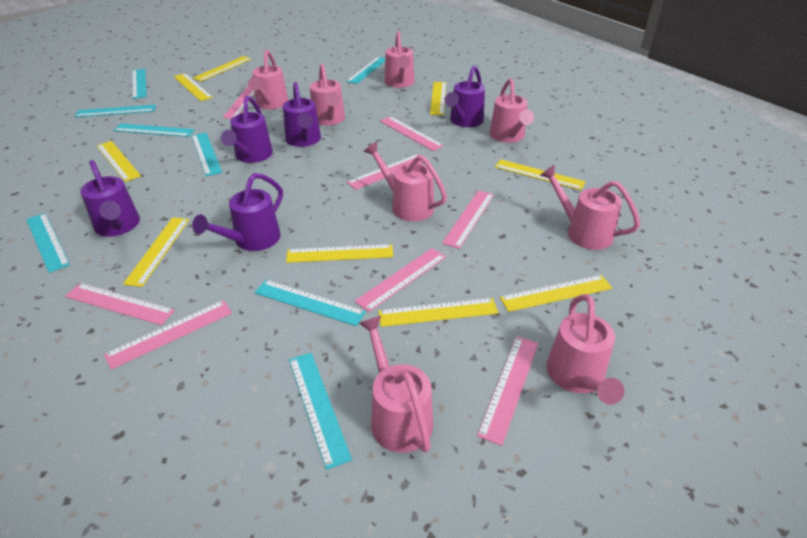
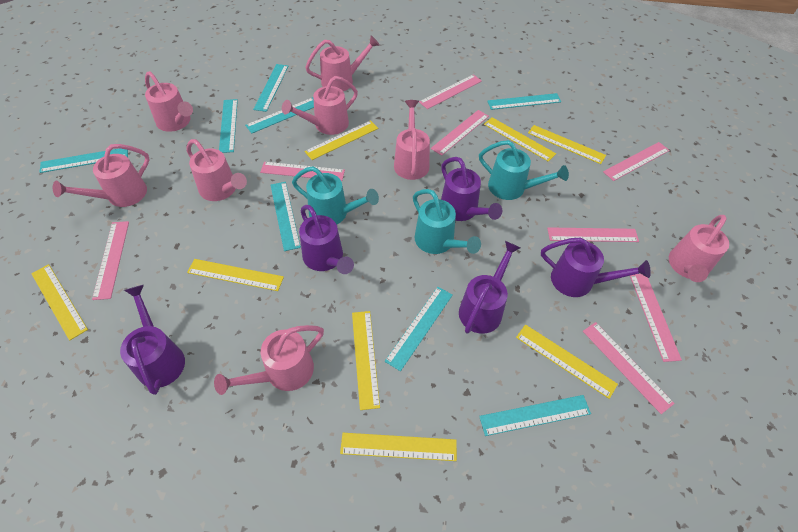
turquoise watering can: 0 -> 3
yellow ruler: 9 -> 8

